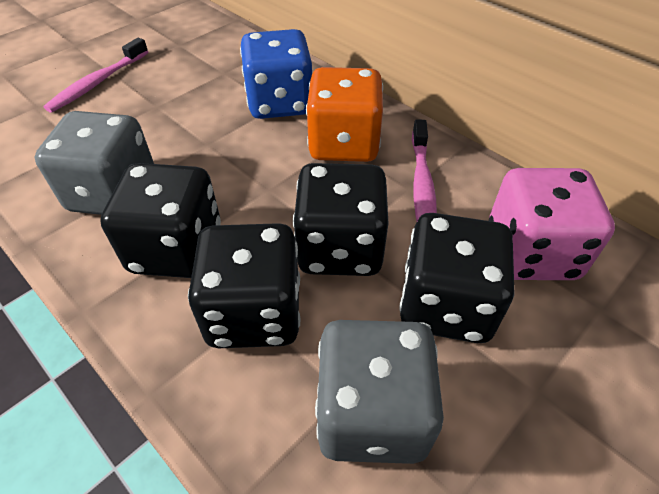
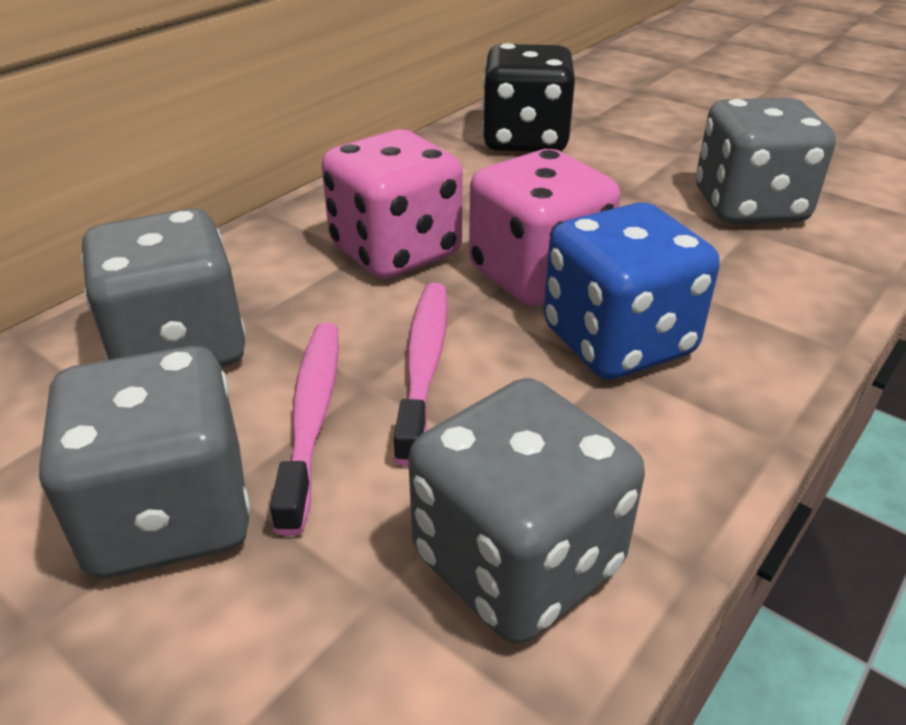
black dice: 4 -> 1
grey dice: 2 -> 4
orange dice: 1 -> 0
pink dice: 1 -> 2

